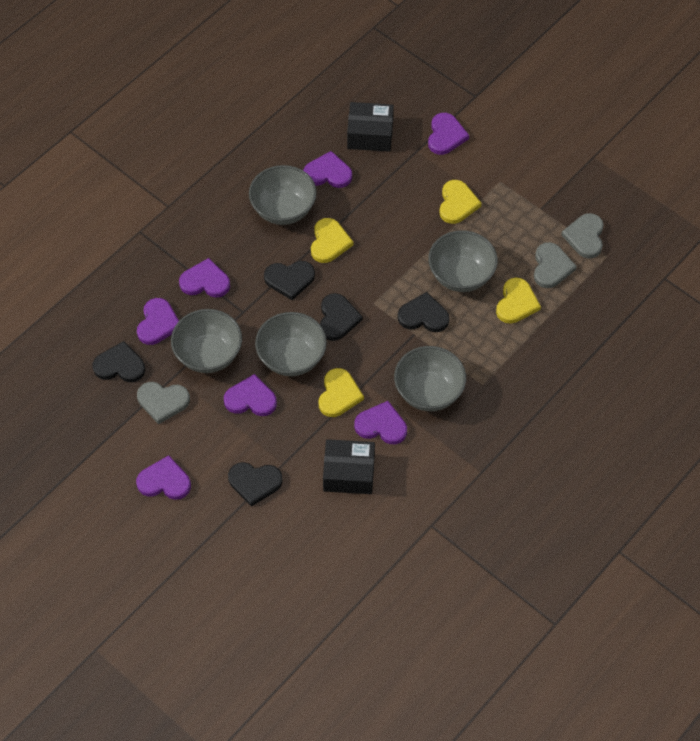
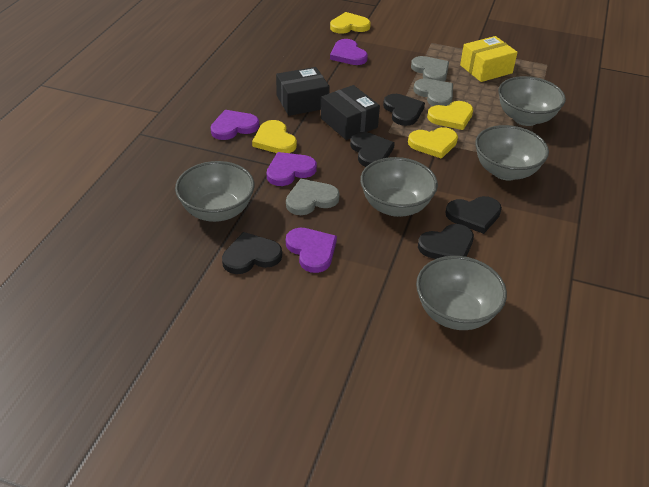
purple heart: 7 -> 4
yellow box: 0 -> 1

